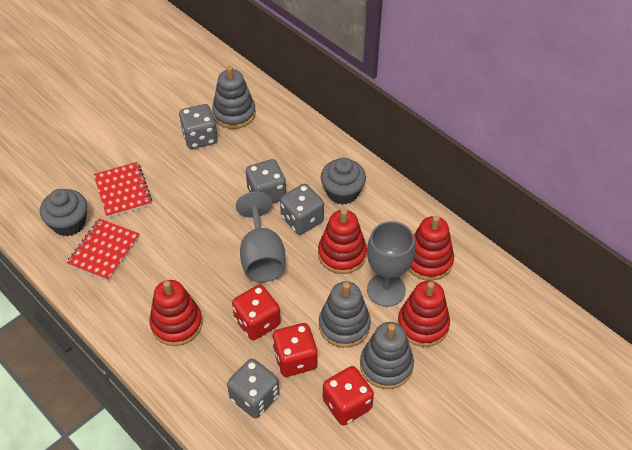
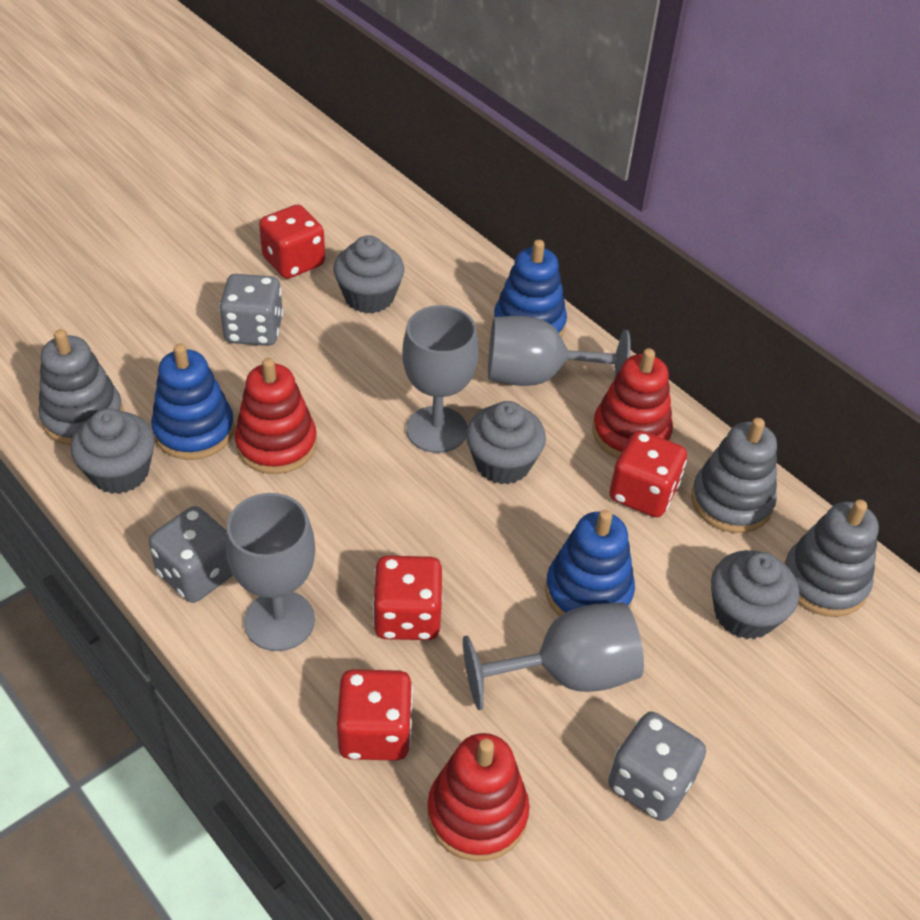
blue stacking toy: 0 -> 3
grey cupcake: 2 -> 4
grey dice: 4 -> 3
grey goblet: 2 -> 4
red dice: 3 -> 4
red notebook: 2 -> 0
red stacking toy: 4 -> 3

